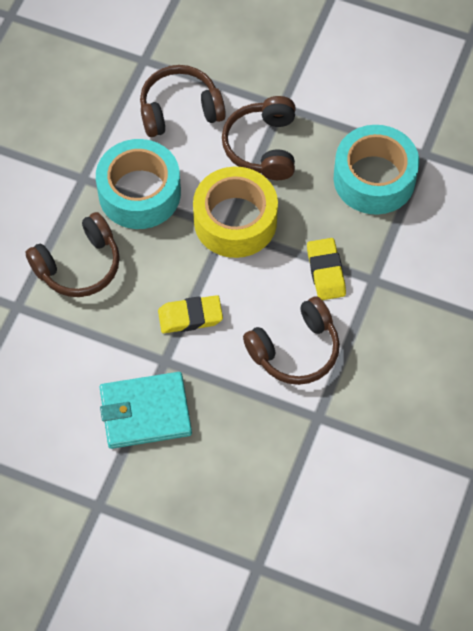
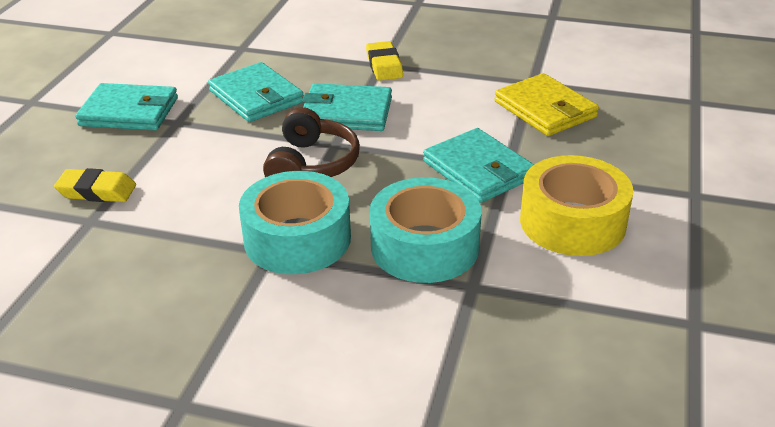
brown headphones: 4 -> 1
turquoise wallet: 1 -> 4
yellow wallet: 0 -> 1

